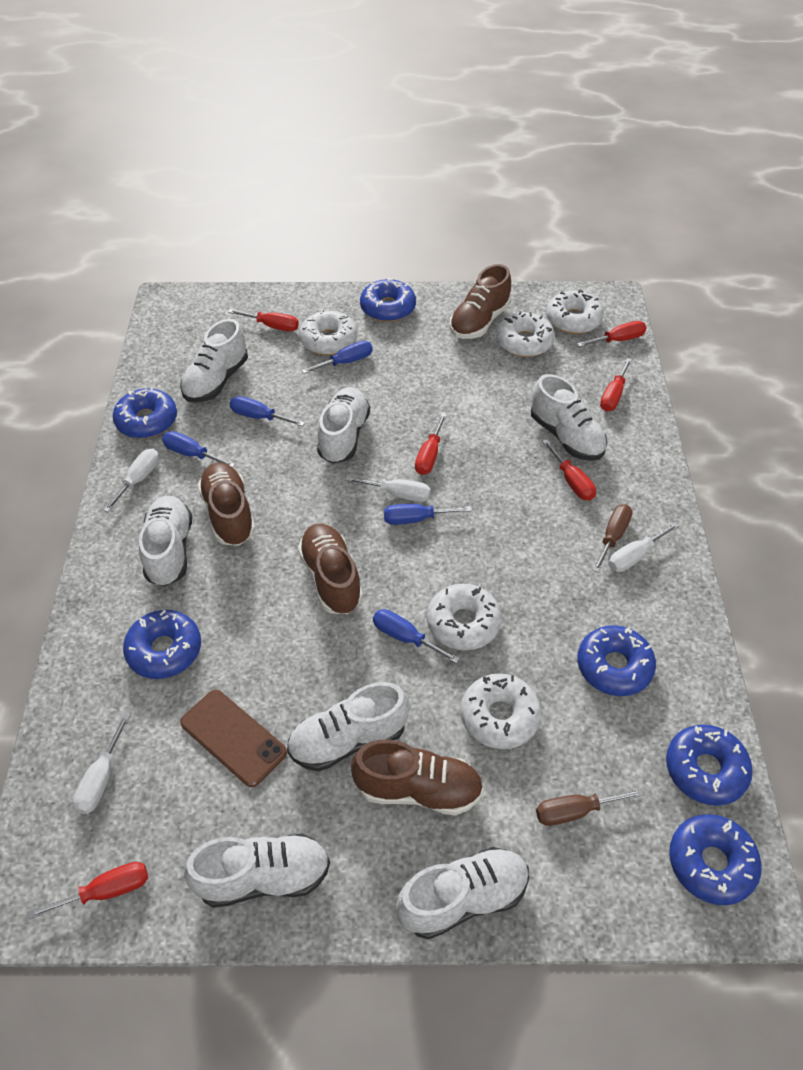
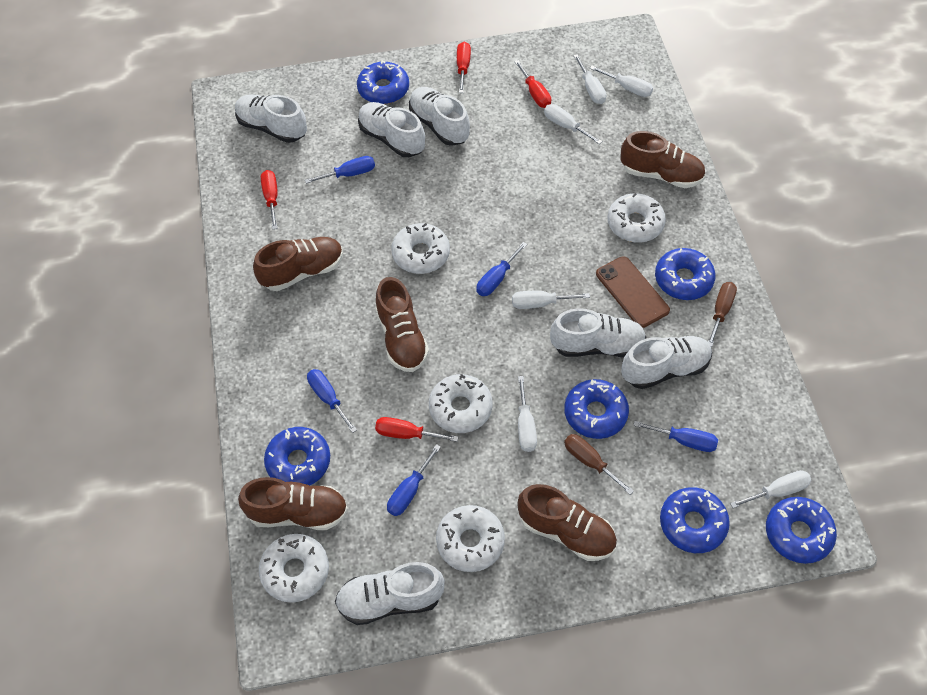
brown shoe: 4 -> 5
red screwdriver: 6 -> 4
white screwdriver: 4 -> 6
white shoe: 7 -> 6

